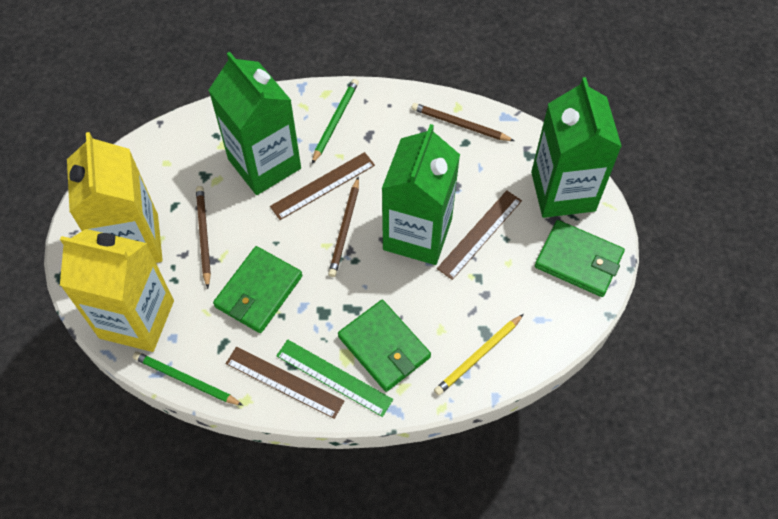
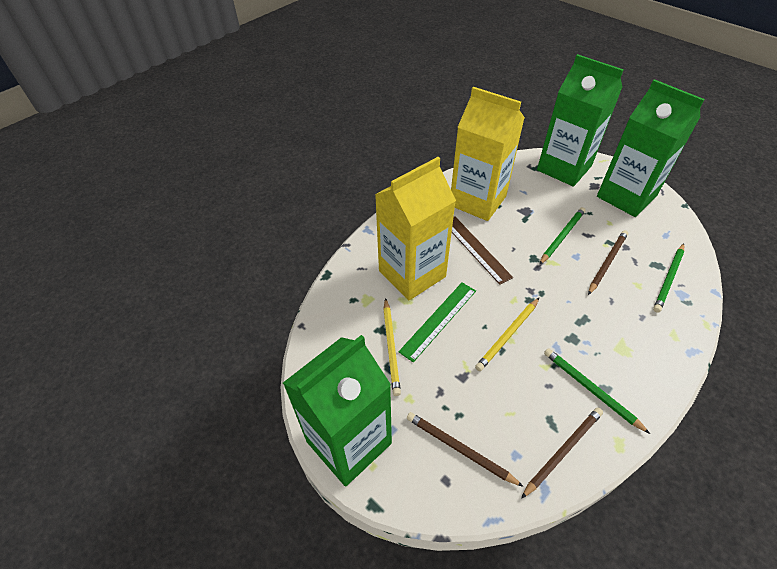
brown ruler: 3 -> 1
green pencil: 2 -> 3
green wallet: 3 -> 0
yellow pencil: 1 -> 2

